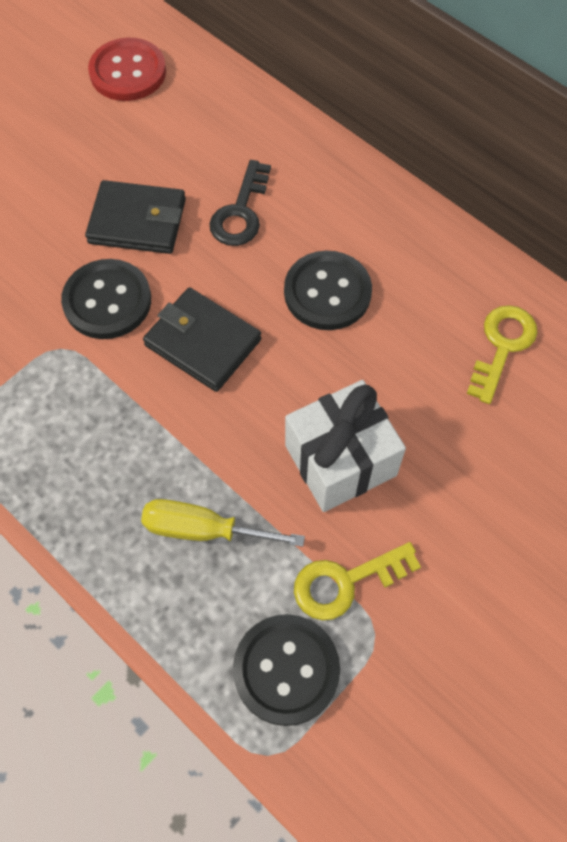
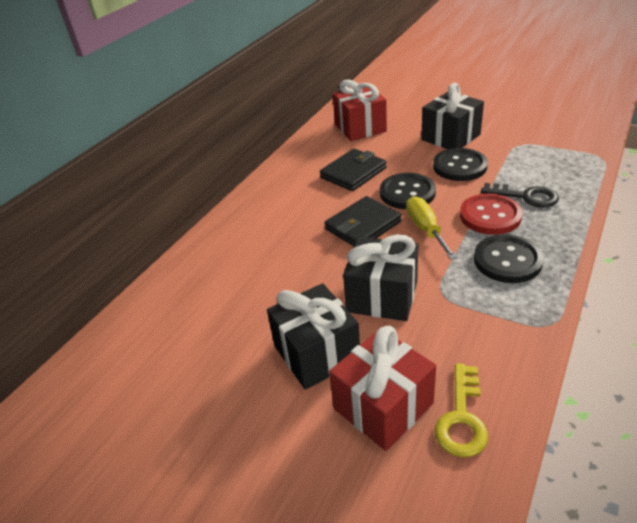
black gift: 0 -> 3
red gift: 0 -> 2
white gift: 1 -> 0
yellow key: 2 -> 1

